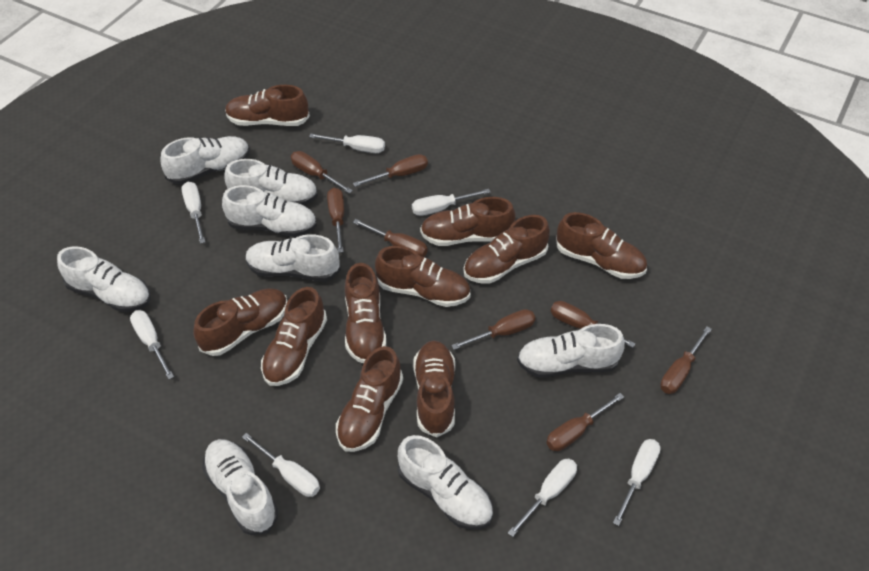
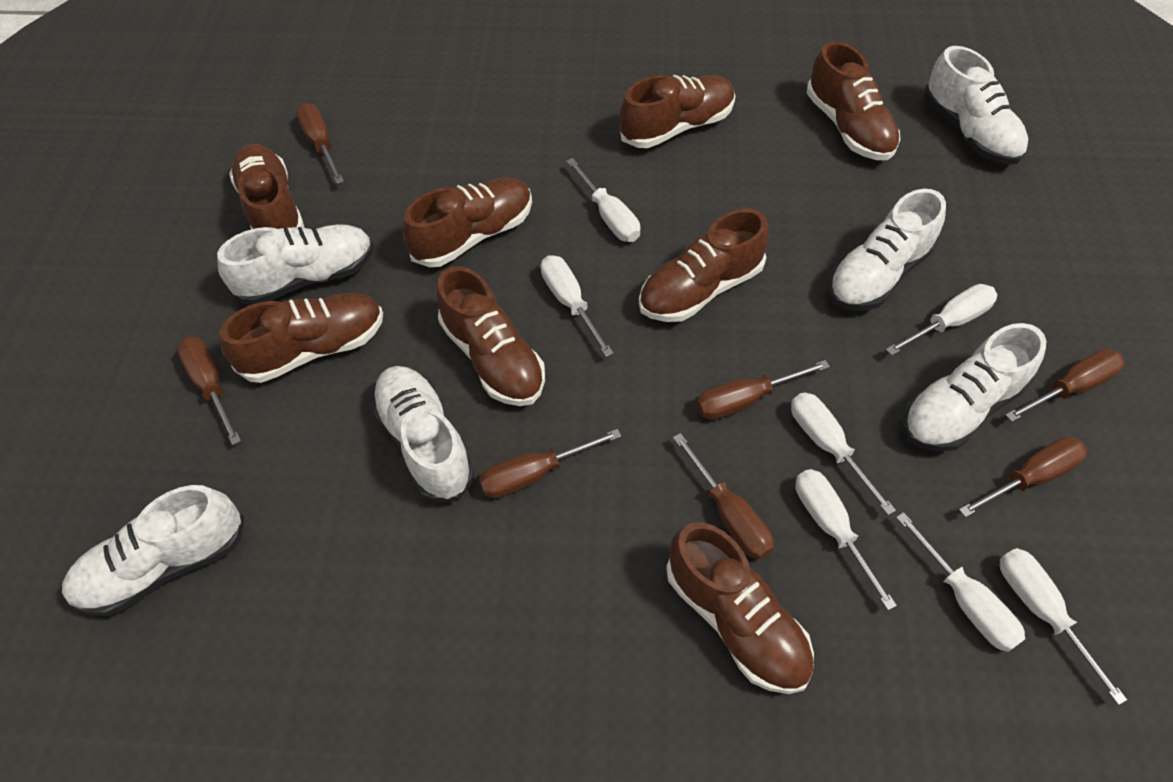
brown screwdriver: 8 -> 7
brown shoe: 10 -> 8
white shoe: 8 -> 6

